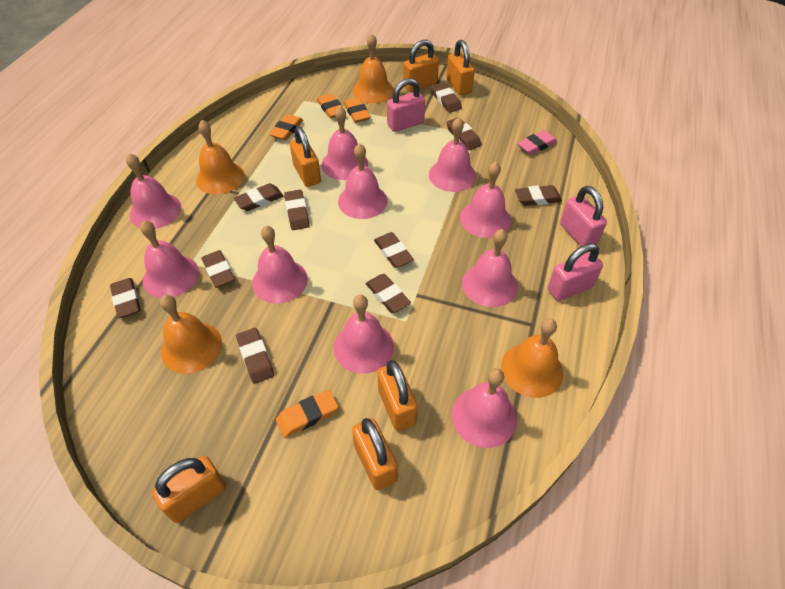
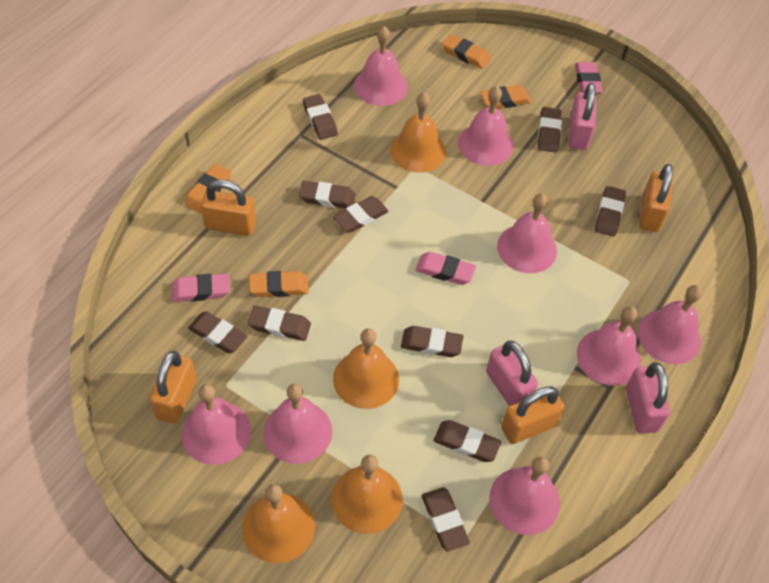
orange padlock: 6 -> 4
pink bell: 10 -> 8
pink eraser: 1 -> 3

